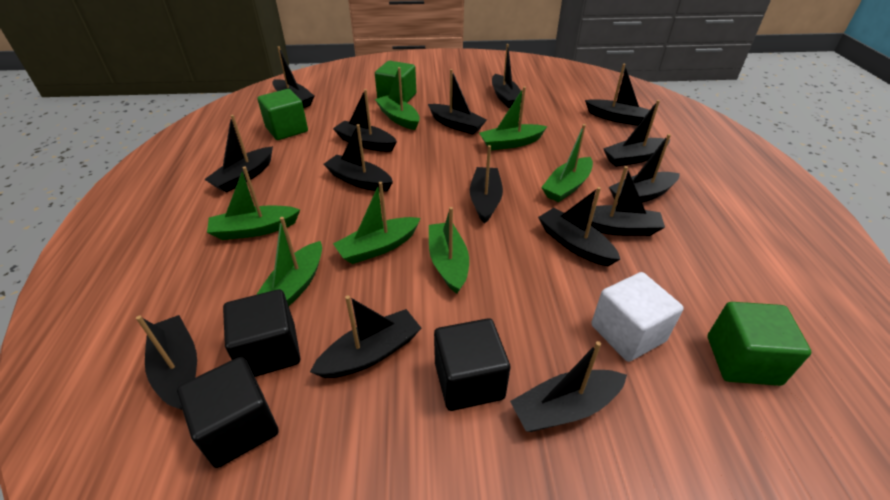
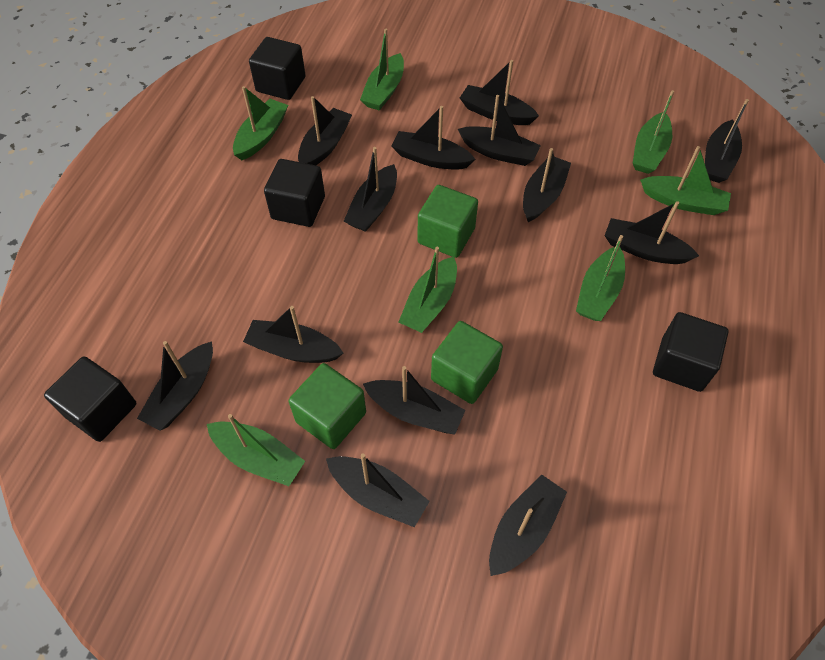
black boat: 15 -> 13
black cube: 3 -> 4
white cube: 1 -> 0

